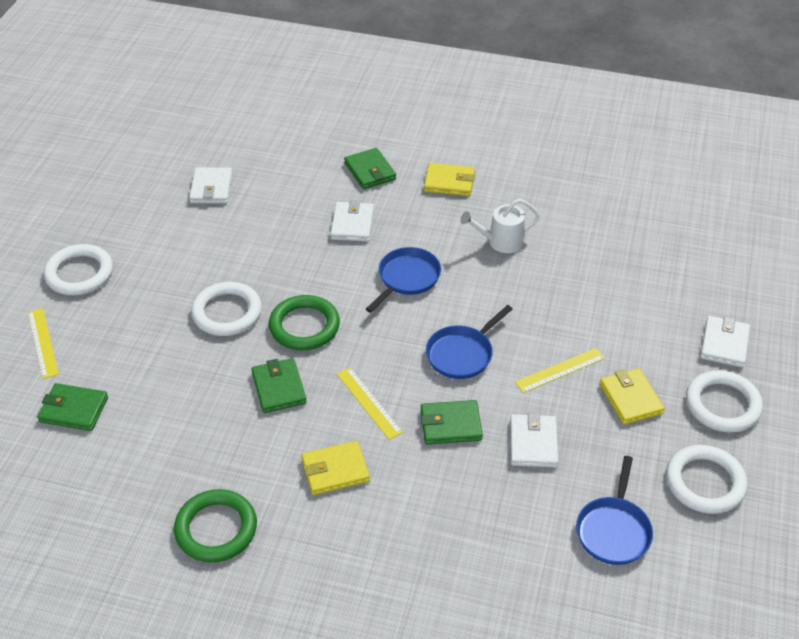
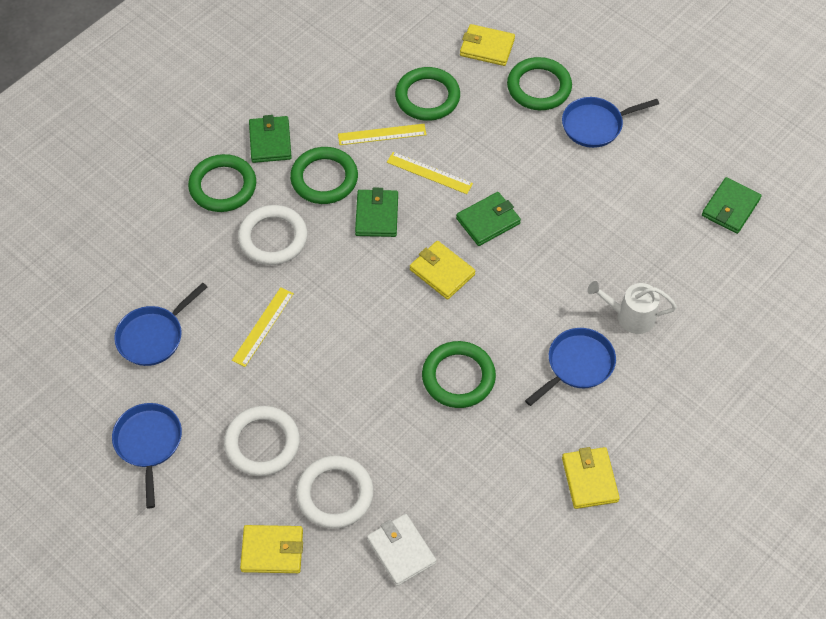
blue pan: 3 -> 4
green ring: 2 -> 5
white ring: 4 -> 3
white wallet: 4 -> 1
yellow wallet: 3 -> 4

